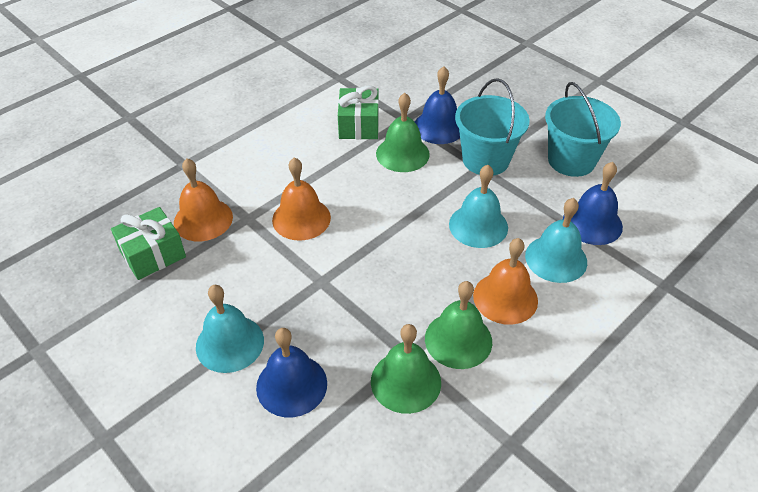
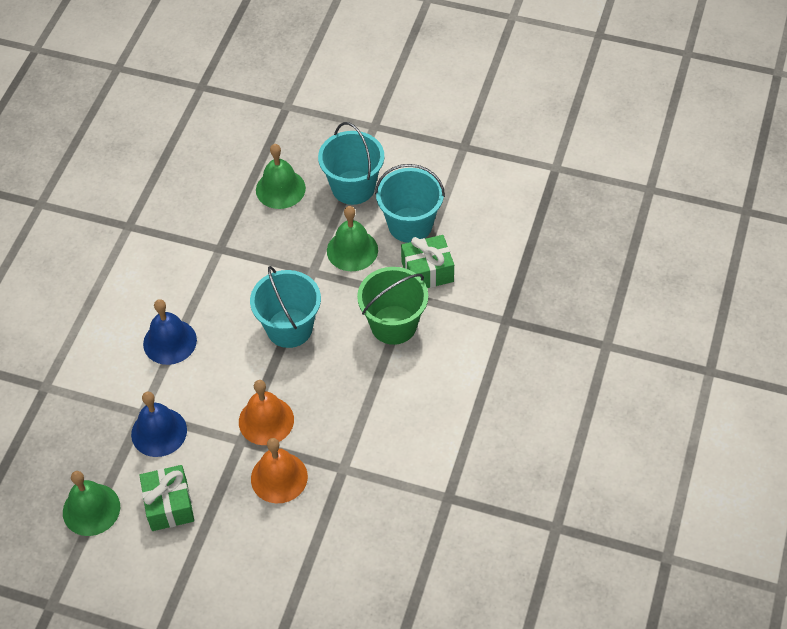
blue bell: 3 -> 2
green bucket: 0 -> 1
orange bell: 3 -> 2
turquoise bell: 3 -> 0
turquoise bucket: 2 -> 3

